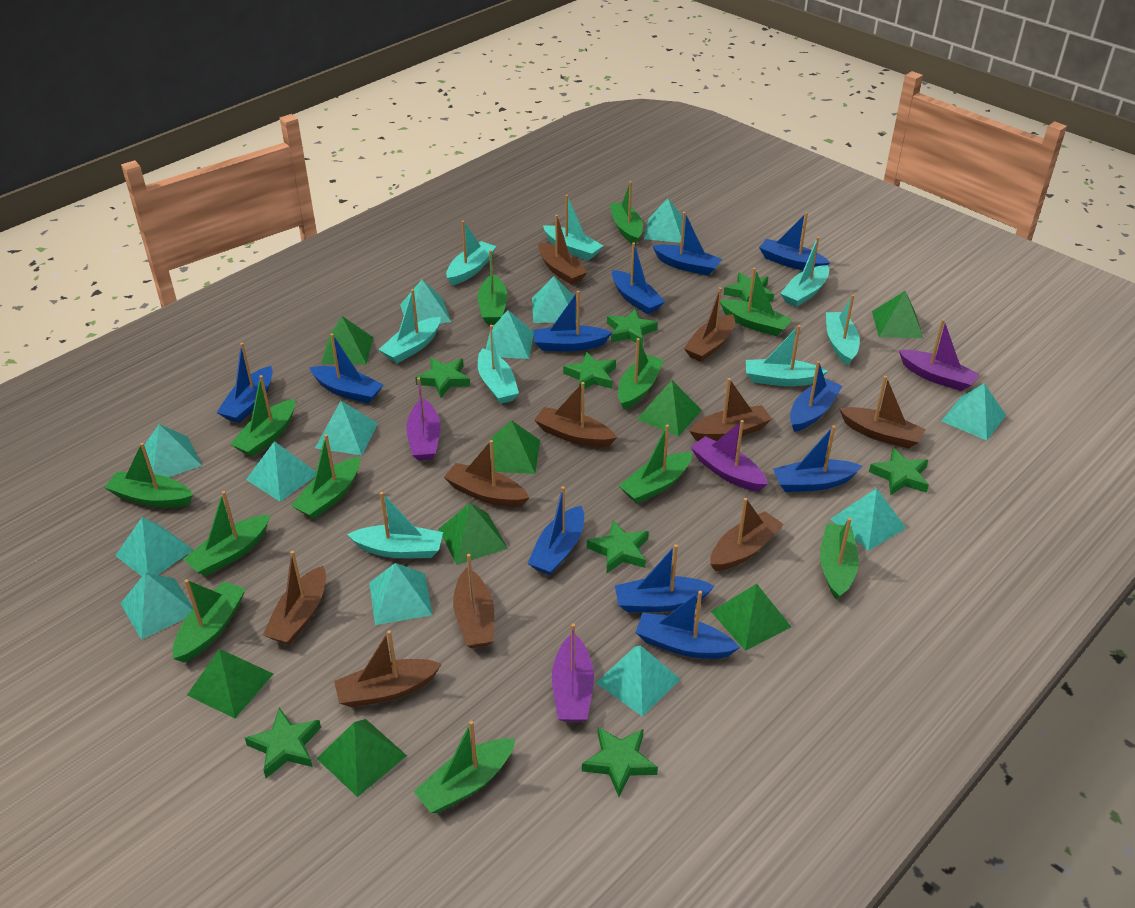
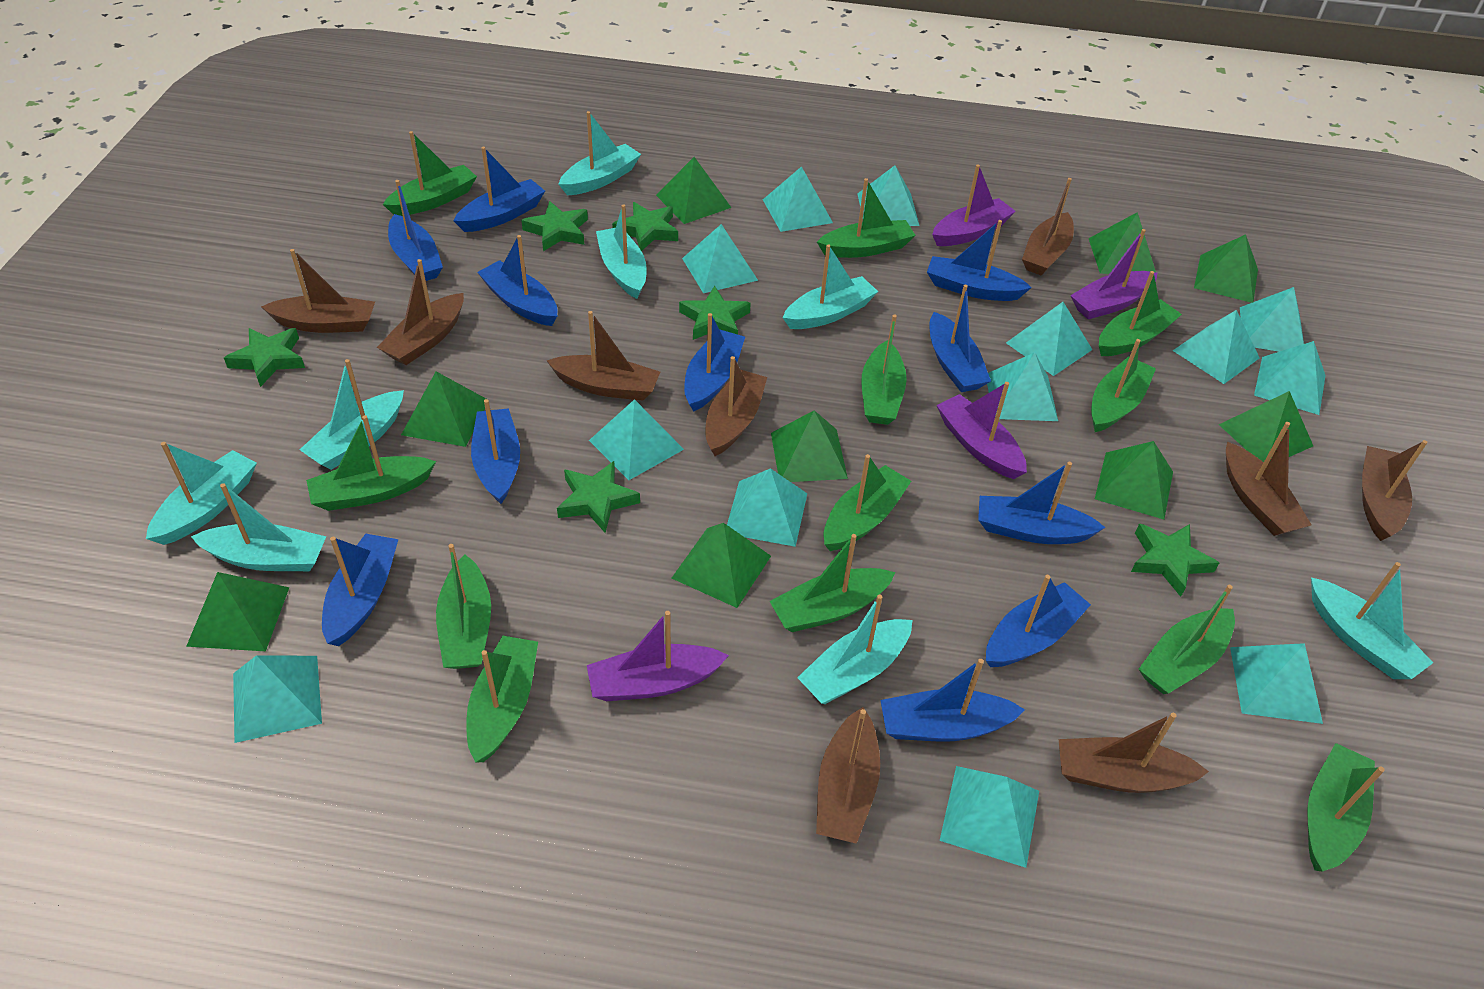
brown boat: 10 -> 9
green pyramid: 8 -> 9
green star: 8 -> 6

